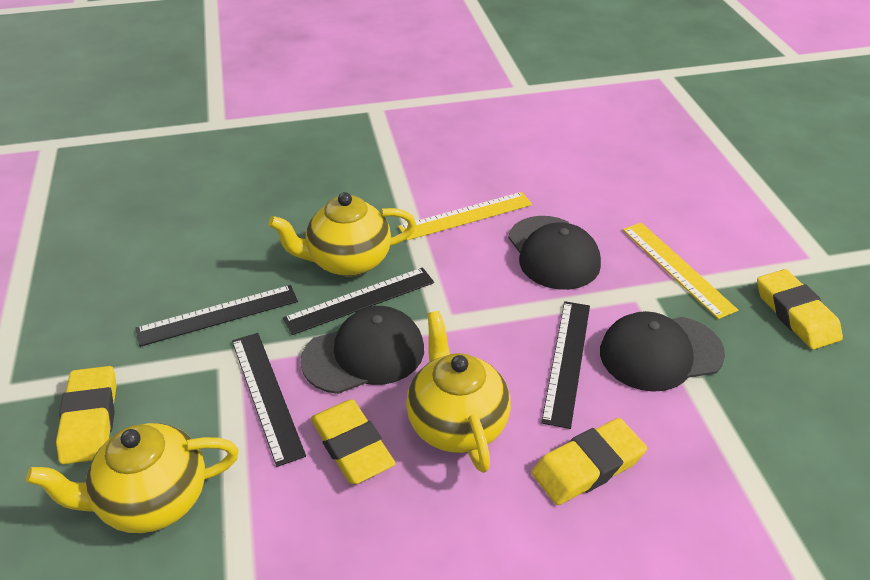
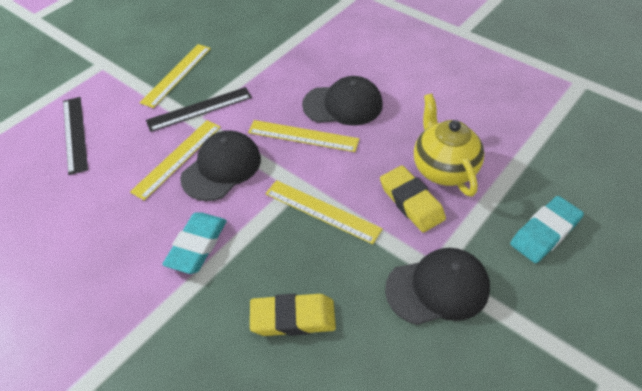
black ruler: 4 -> 2
turquoise eraser: 0 -> 2
yellow eraser: 4 -> 2
yellow ruler: 2 -> 4
yellow teapot: 3 -> 1

